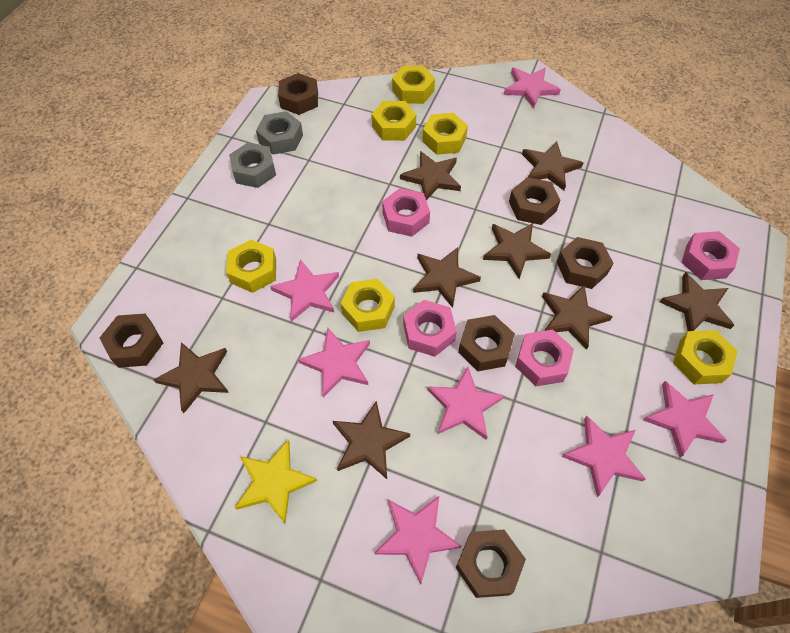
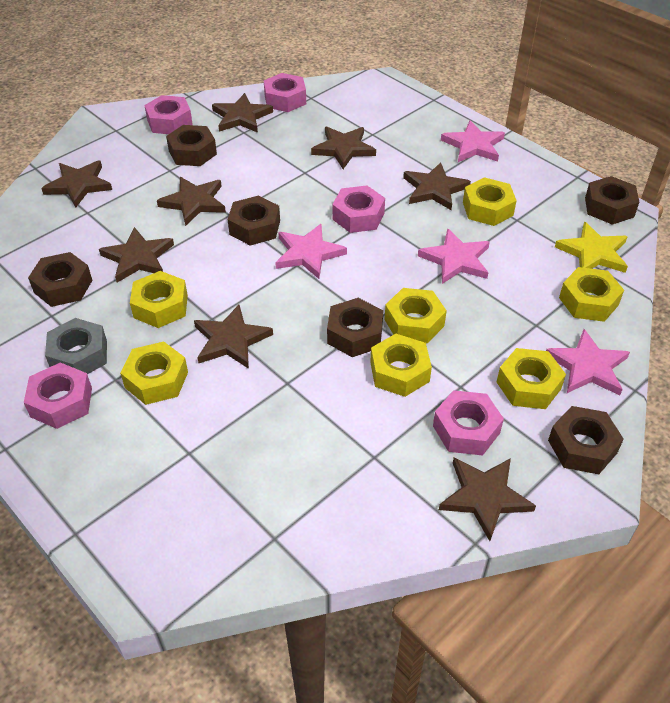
grey nut: 2 -> 1
pink nut: 4 -> 5
pink star: 7 -> 4
yellow nut: 6 -> 7

